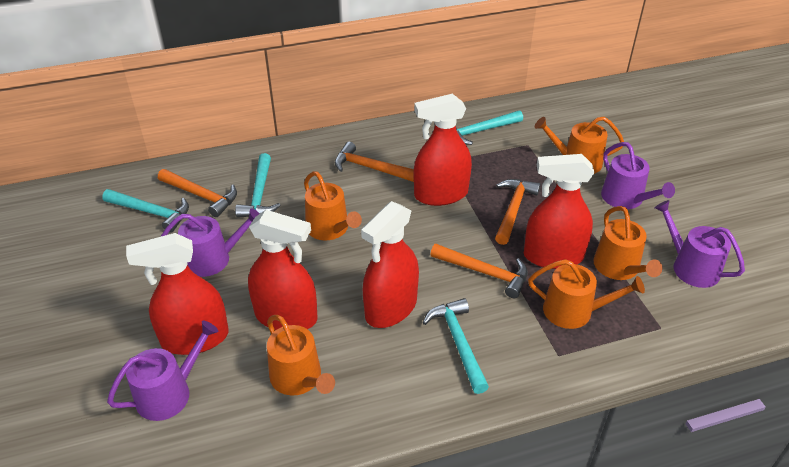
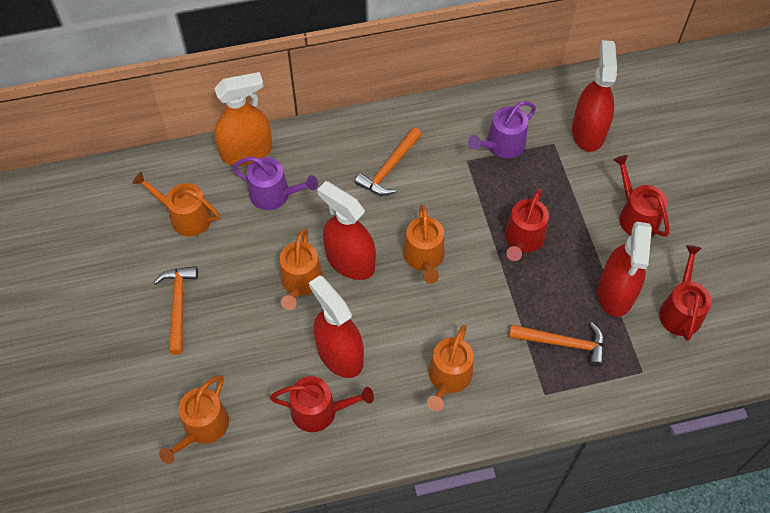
orange hammer: 4 -> 3
orange spray bottle: 0 -> 1
purple watering can: 4 -> 2
red spray bottle: 5 -> 4
red watering can: 0 -> 4
turquoise hammer: 4 -> 0

